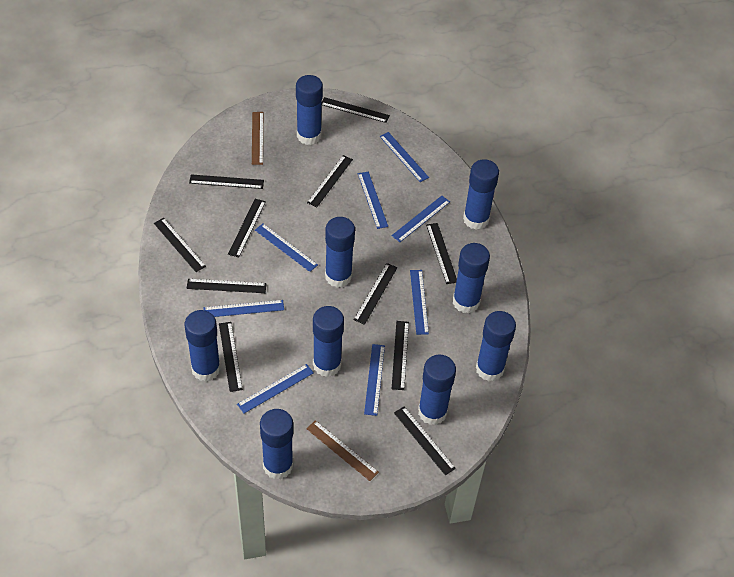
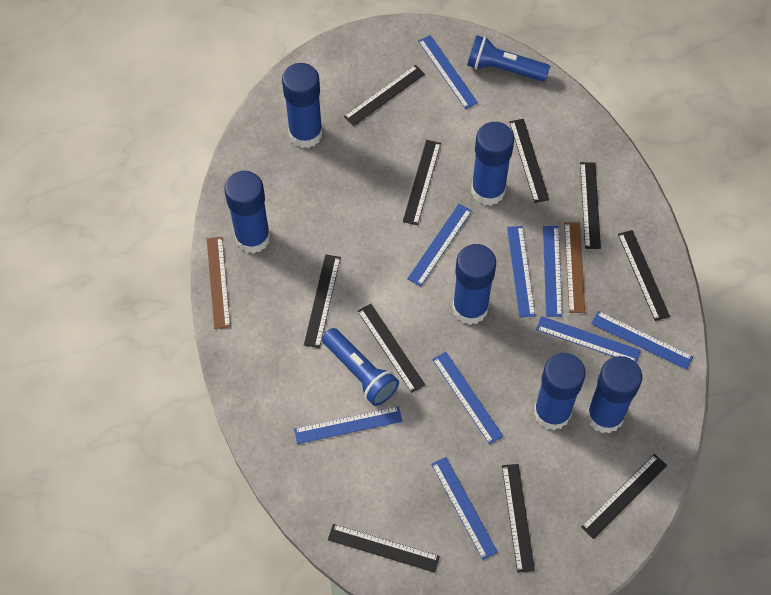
black ruler: 11 -> 10
blue flashlight: 0 -> 2
blue glue stick: 9 -> 6
blue ruler: 8 -> 9

